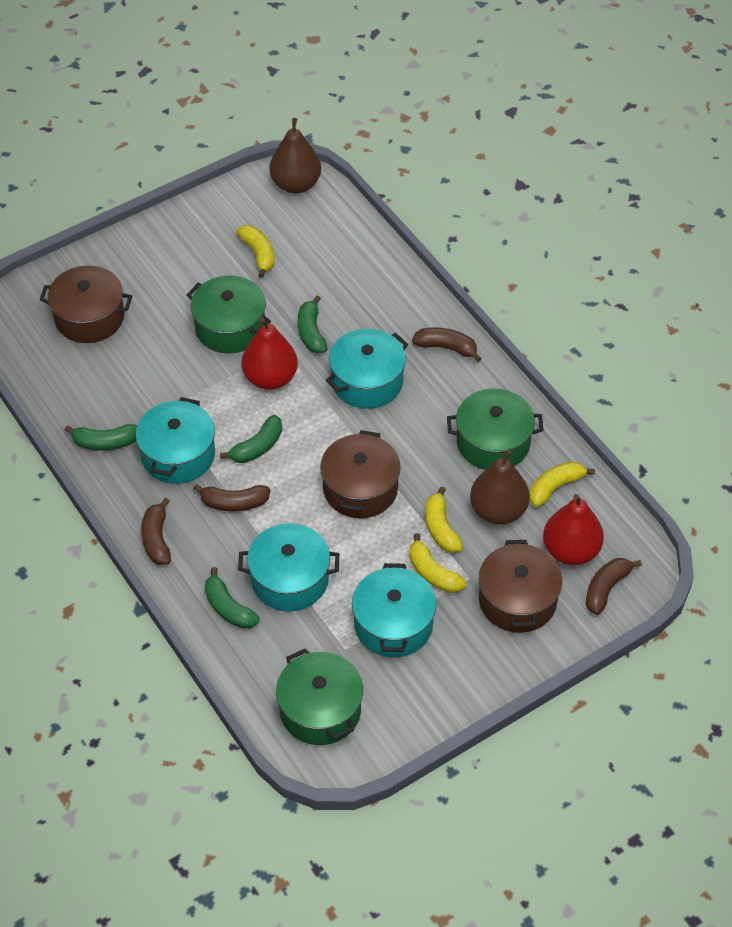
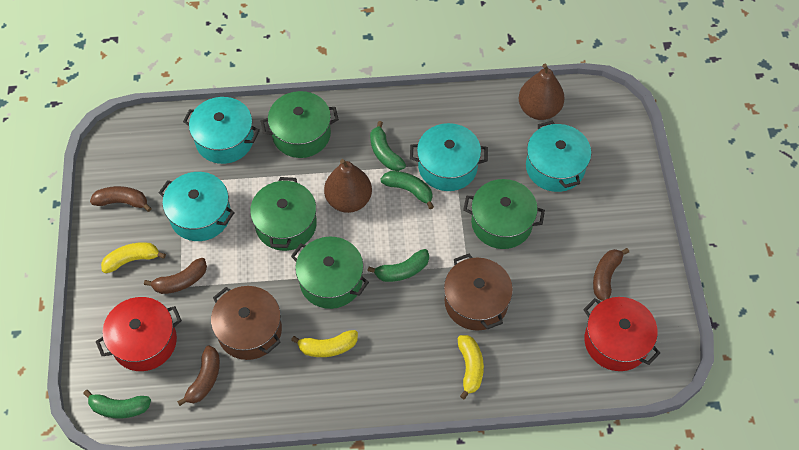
brown pot: 3 -> 2
green pot: 3 -> 4
red pear: 2 -> 0
red pot: 0 -> 2
yellow banana: 4 -> 3

